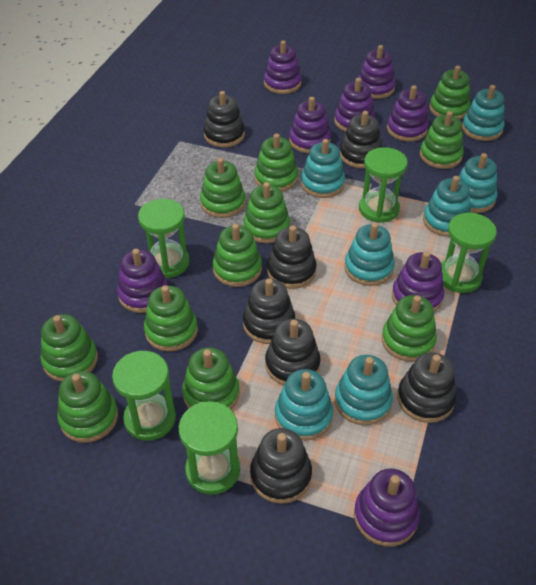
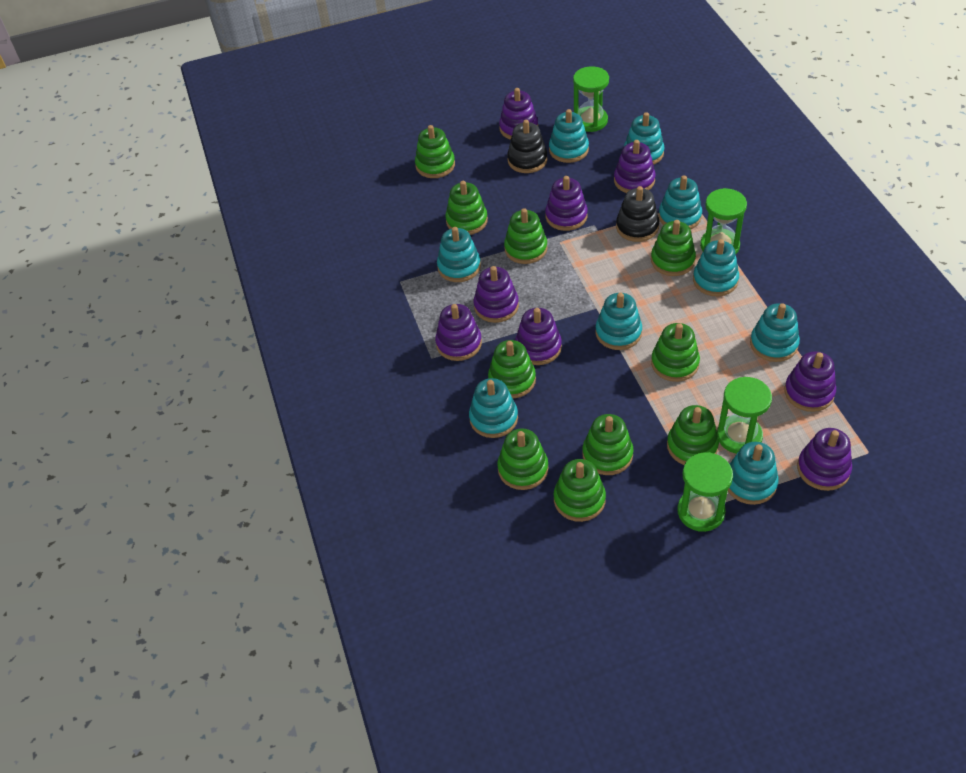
black stacking toy: 7 -> 2
green hourglass: 5 -> 4
green stacking toy: 11 -> 10
turquoise stacking toy: 7 -> 9

